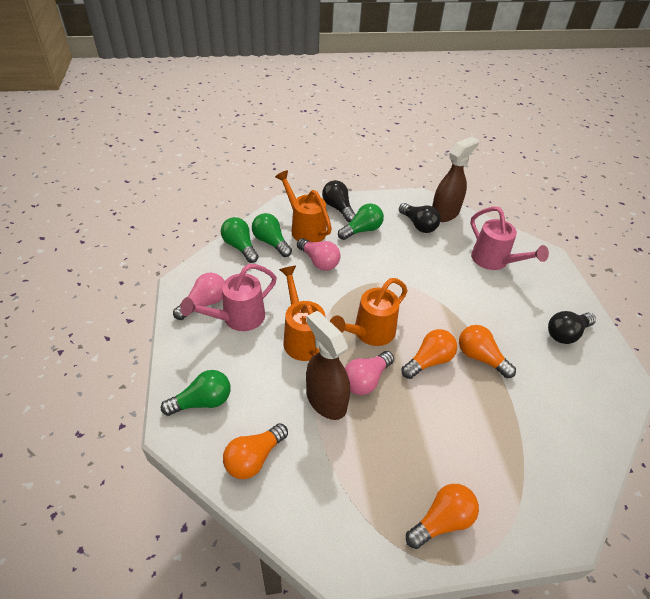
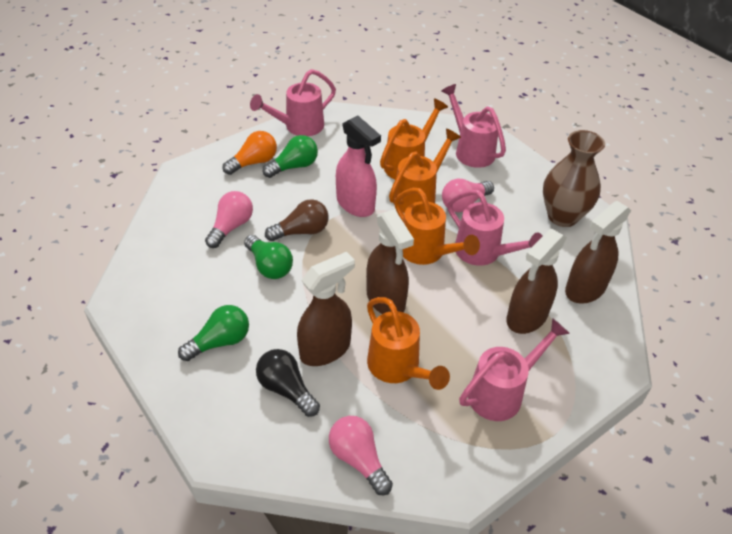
black light bulb: 3 -> 1
brown light bulb: 0 -> 1
brown spray bottle: 2 -> 4
brown vase: 0 -> 1
green light bulb: 4 -> 3
orange light bulb: 4 -> 1
orange watering can: 3 -> 4
pink spray bottle: 0 -> 1
pink watering can: 2 -> 4

